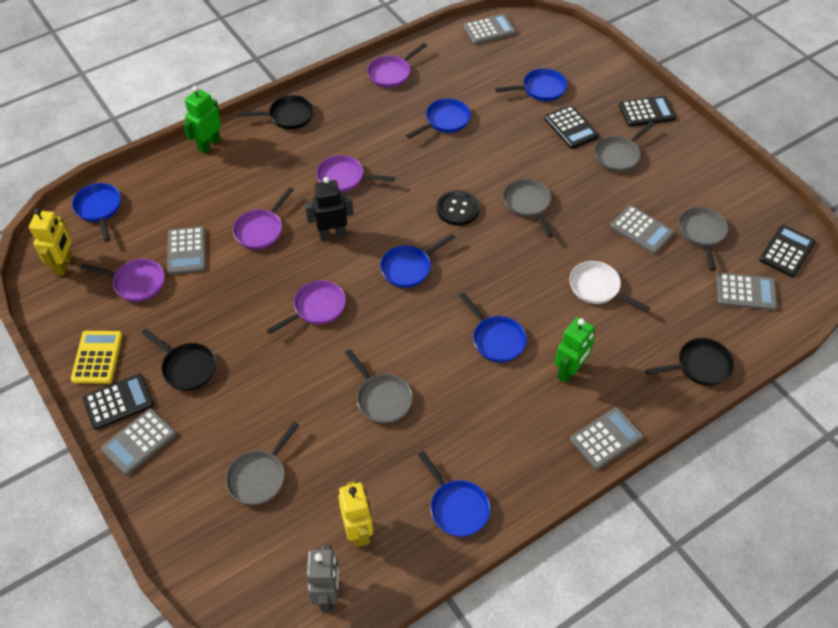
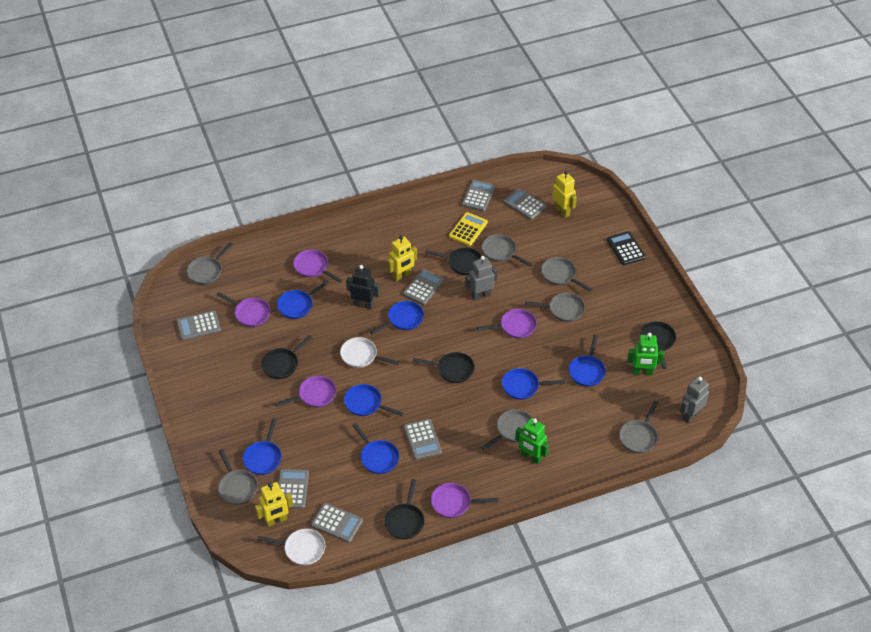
black button: 1 -> 0
black calculator: 4 -> 1
black pan: 3 -> 5
blue pan: 6 -> 7
grey calculator: 6 -> 7
grey pan: 5 -> 7
grey robot: 1 -> 2
white pan: 1 -> 2
yellow robot: 2 -> 3

